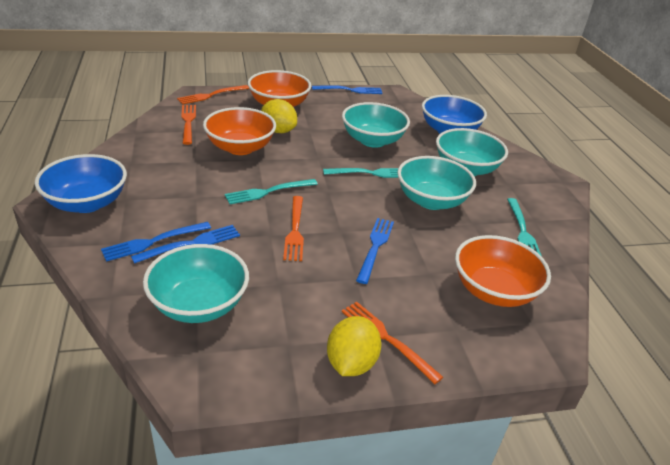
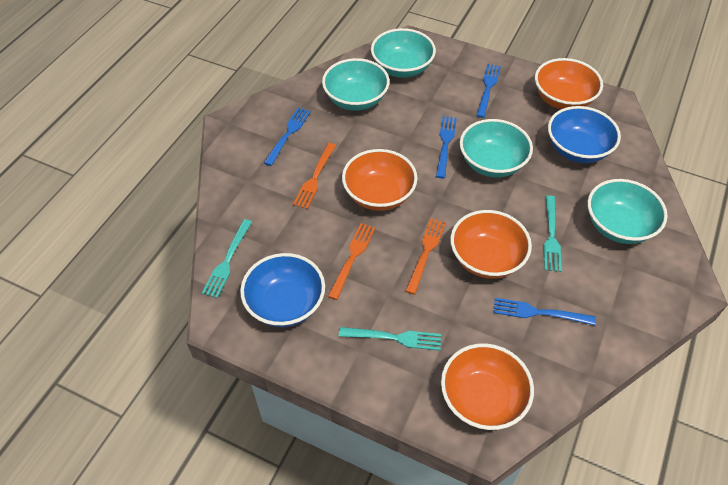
orange bowl: 3 -> 4
orange fork: 4 -> 3
yellow lemon: 2 -> 0

